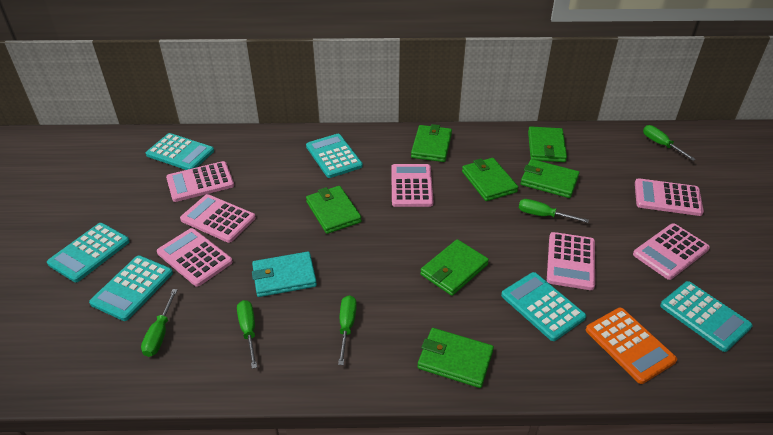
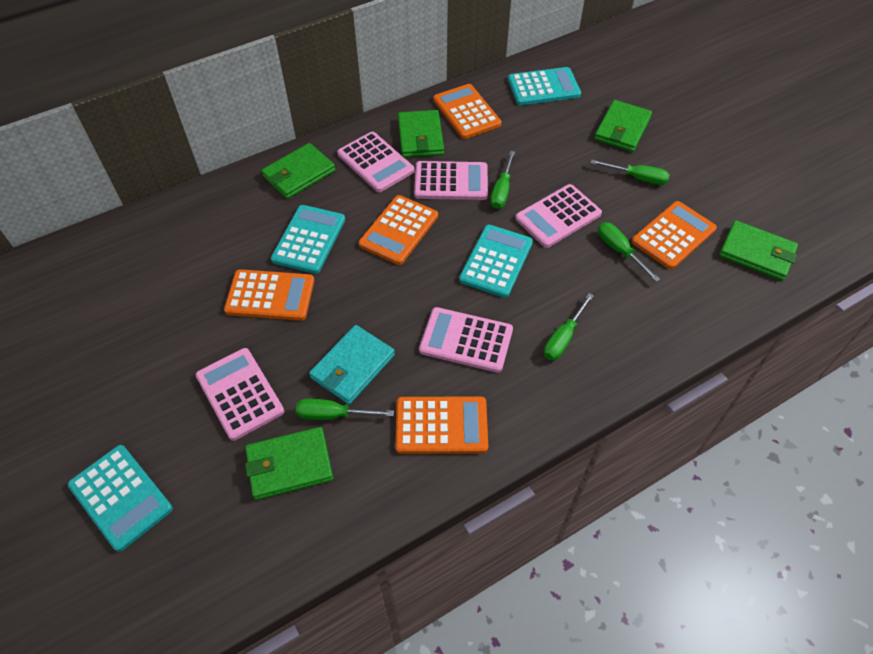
green wallet: 7 -> 5
orange calculator: 1 -> 5
pink calculator: 7 -> 5
turquoise calculator: 6 -> 4

